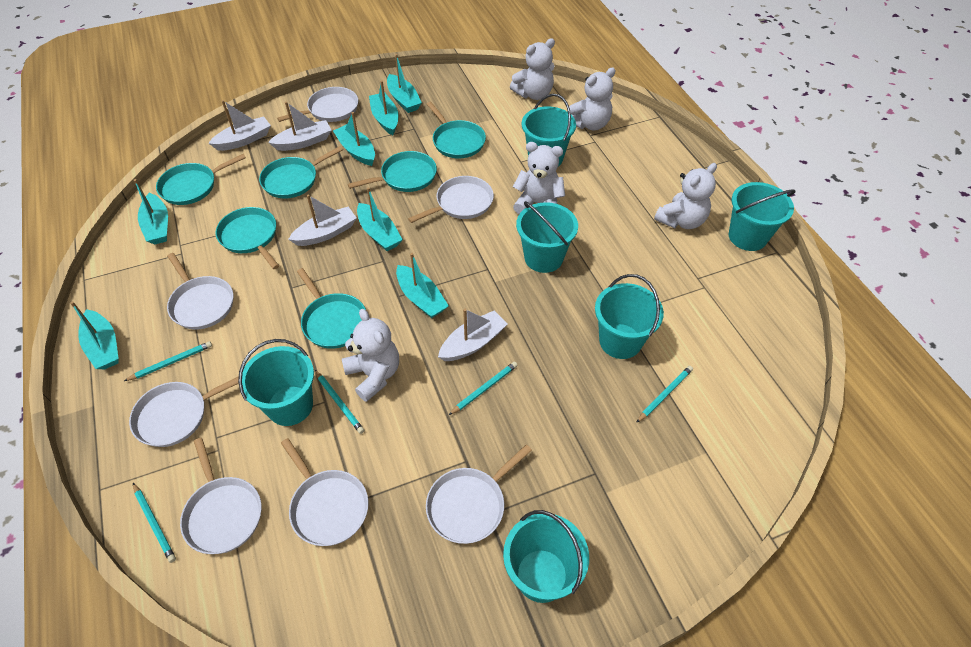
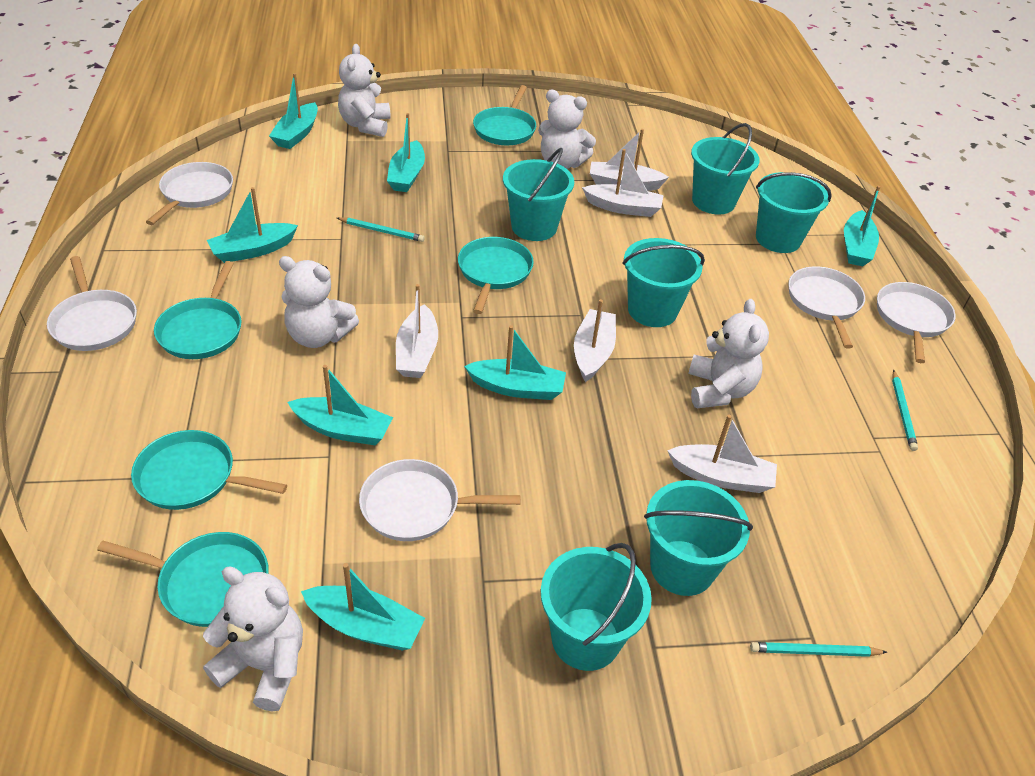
turquoise pan: 6 -> 5
turquoise pencil: 5 -> 3
white boat: 4 -> 5
white pan: 7 -> 5

